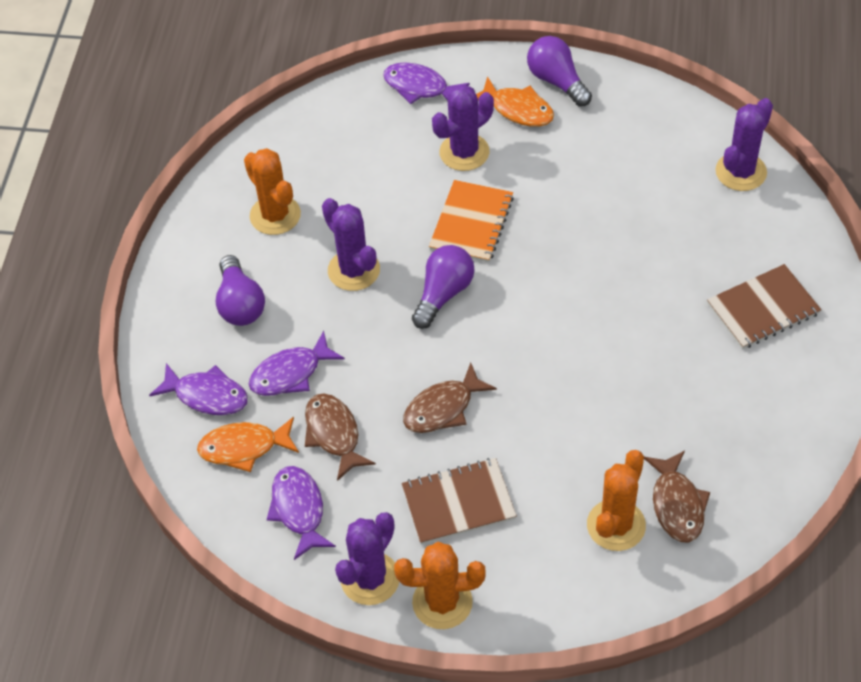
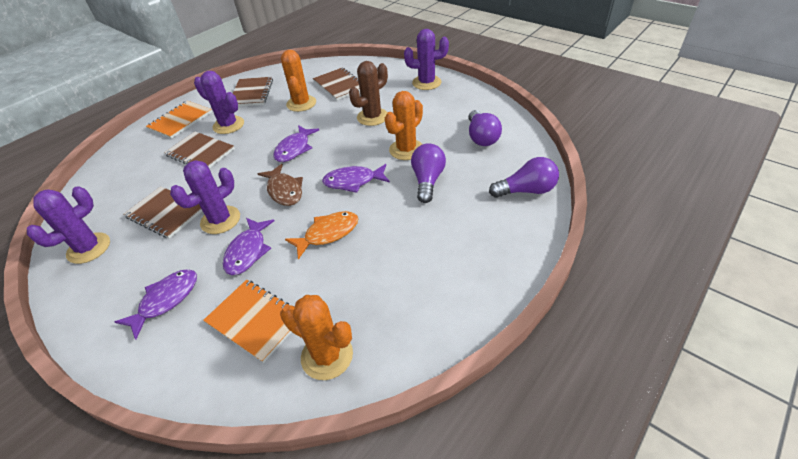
brown cactus: 0 -> 1
brown fish: 3 -> 1
brown notebook: 2 -> 4
orange fish: 2 -> 1
orange notebook: 1 -> 2

